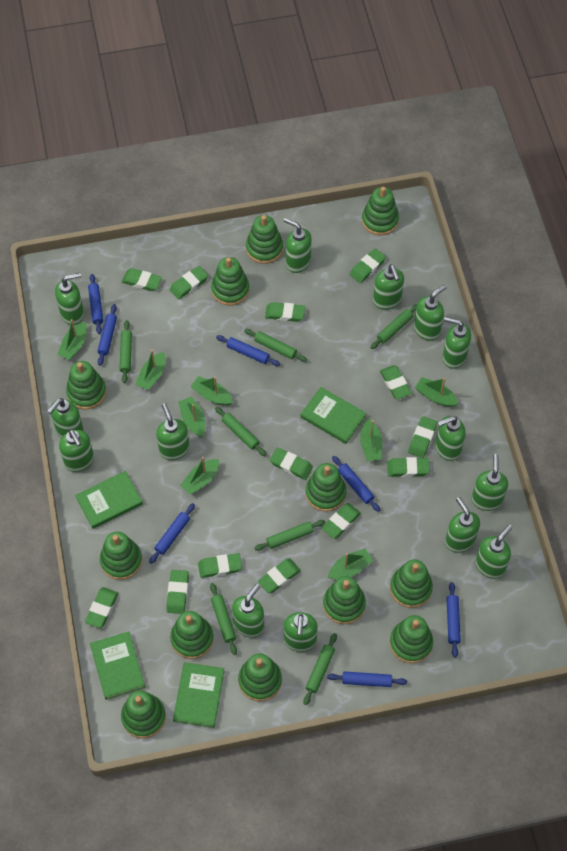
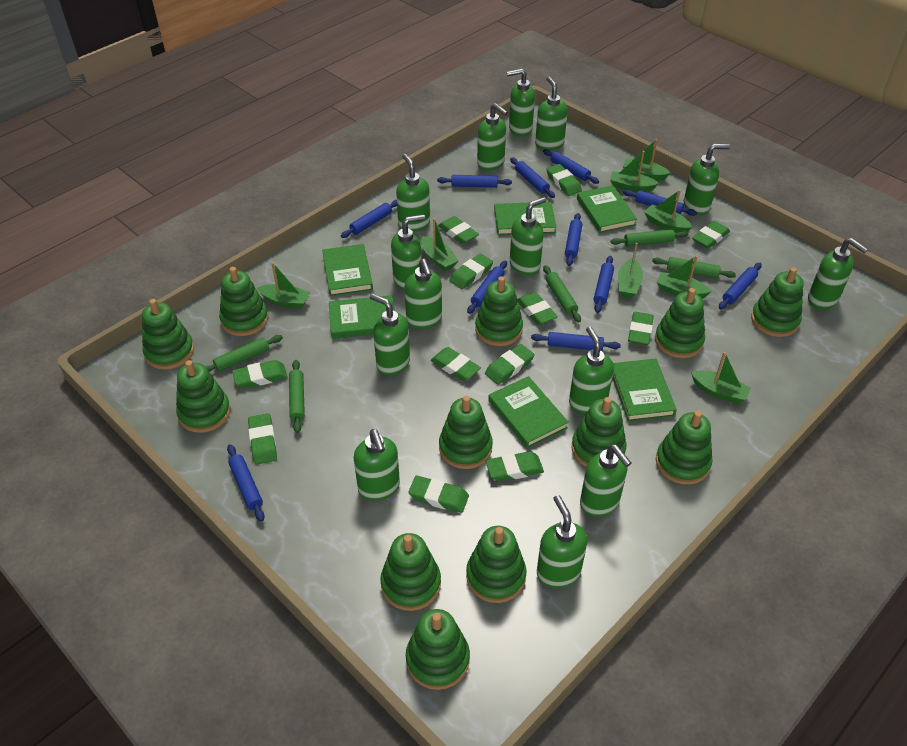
blue rolling pin: 7 -> 11
green book: 4 -> 6
green eraser: 13 -> 12
green rolling pin: 7 -> 5

